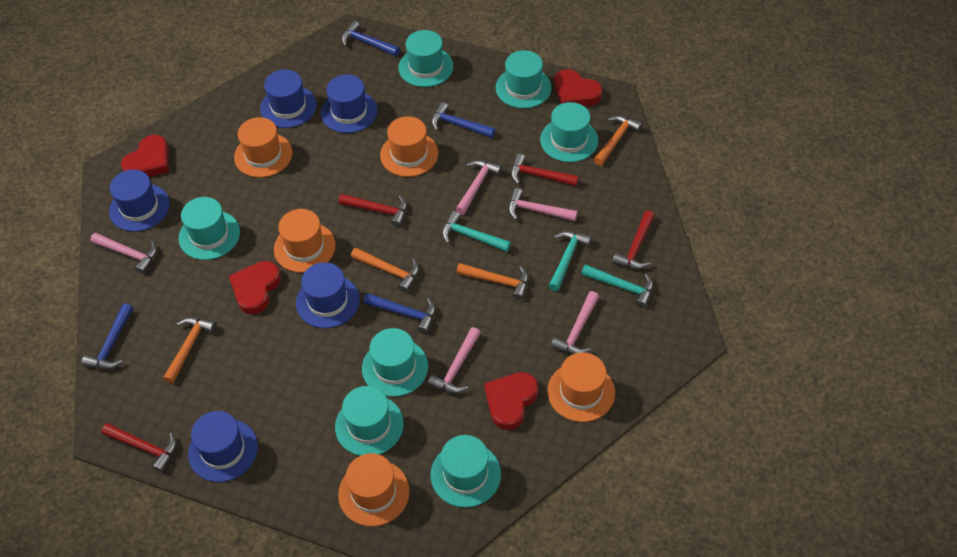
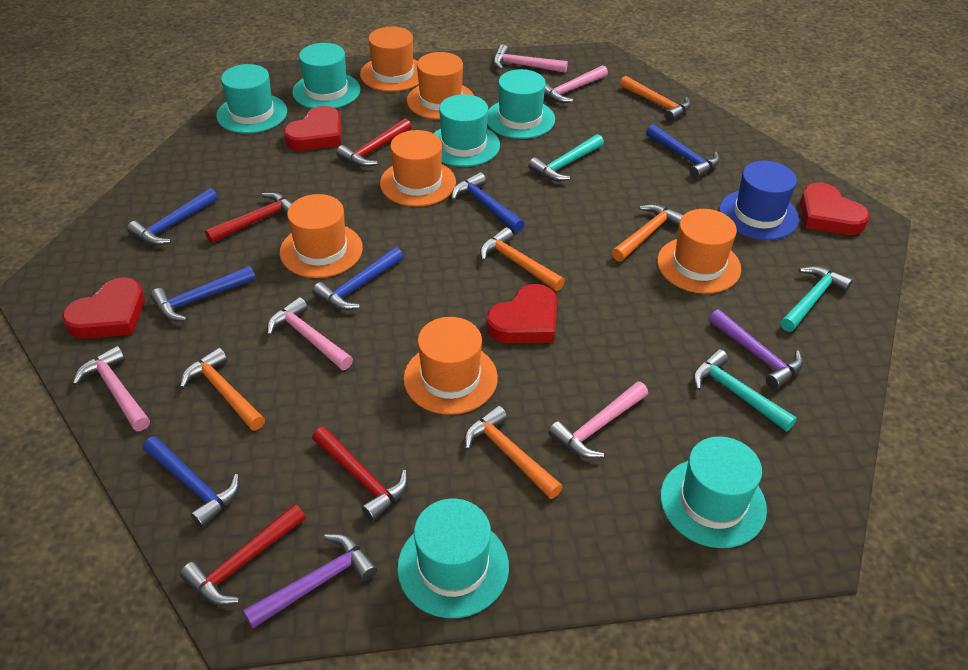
blue hammer: 4 -> 6
blue hat: 5 -> 1
orange hammer: 4 -> 5
orange hat: 5 -> 6
purple hammer: 0 -> 2
turquoise hat: 7 -> 6

